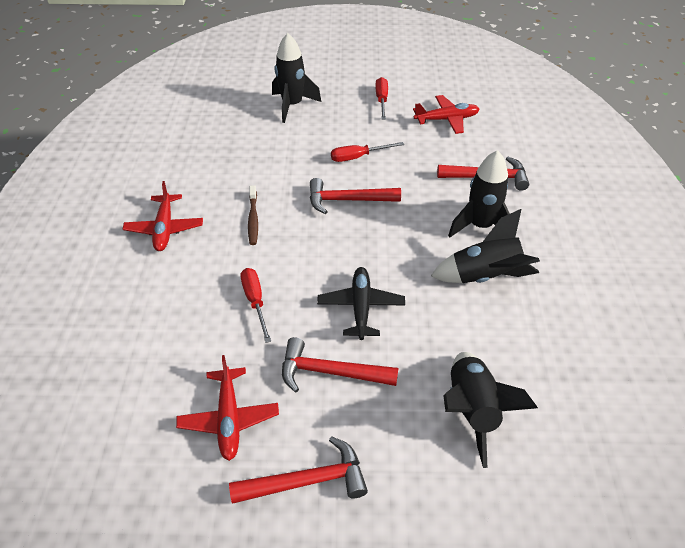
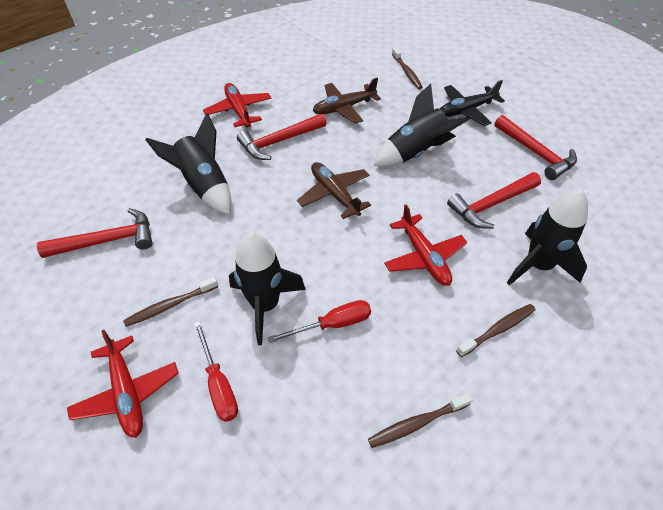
brown plane: 0 -> 2
brown toothbrush: 1 -> 4
red screwdriver: 3 -> 2

